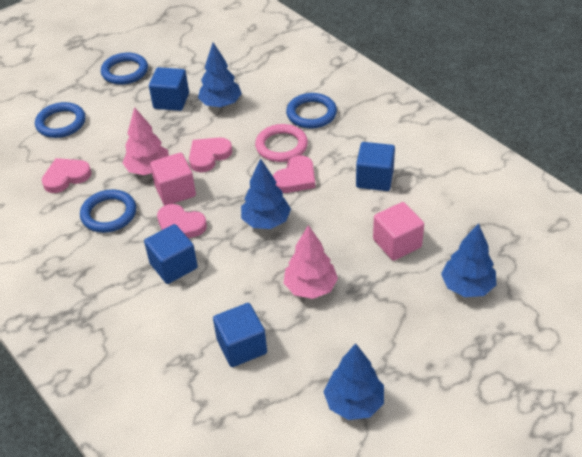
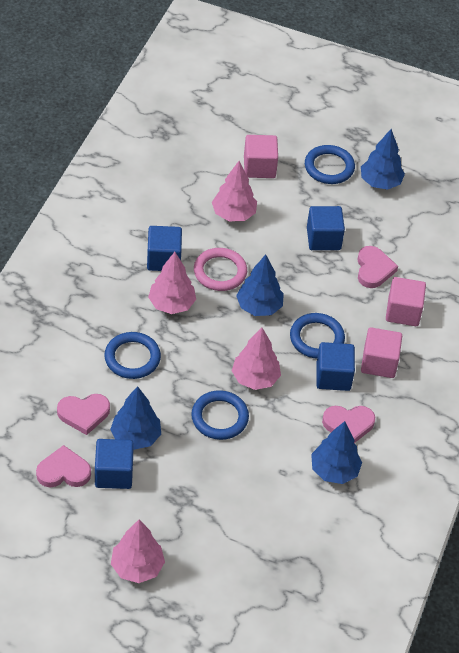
pink cube: 2 -> 3
pink tree: 2 -> 4

